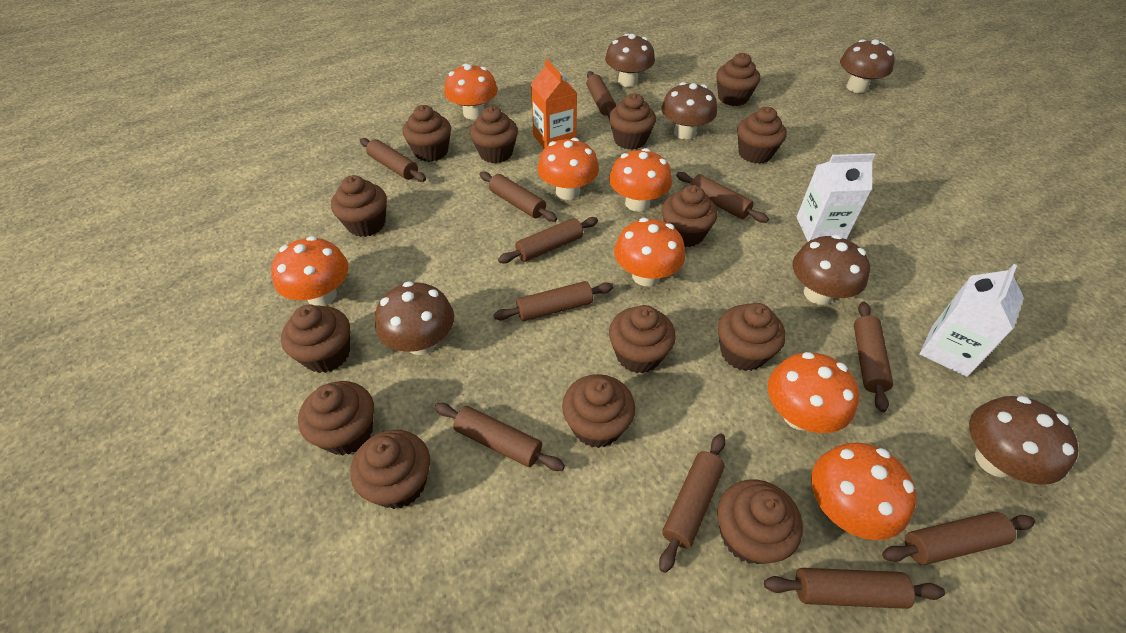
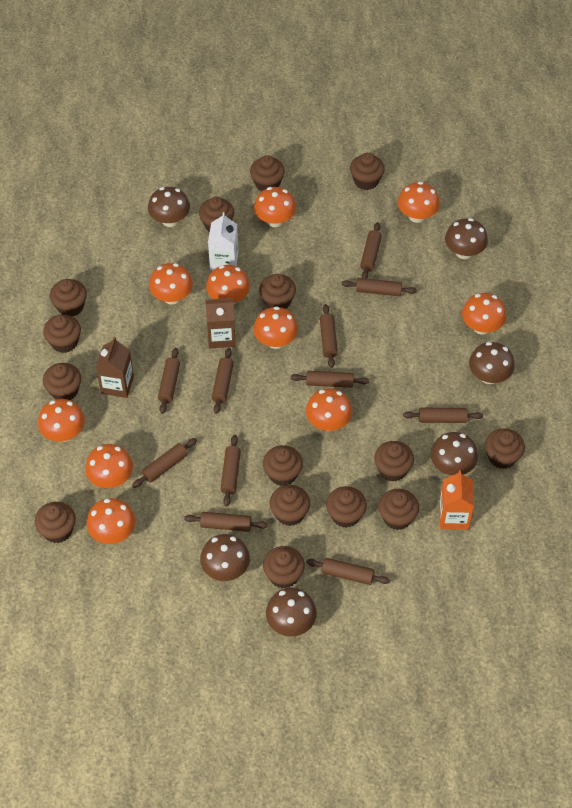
brown carton: 0 -> 2
brown cupcake: 14 -> 15
orange mushroom: 7 -> 10
white carton: 2 -> 1

